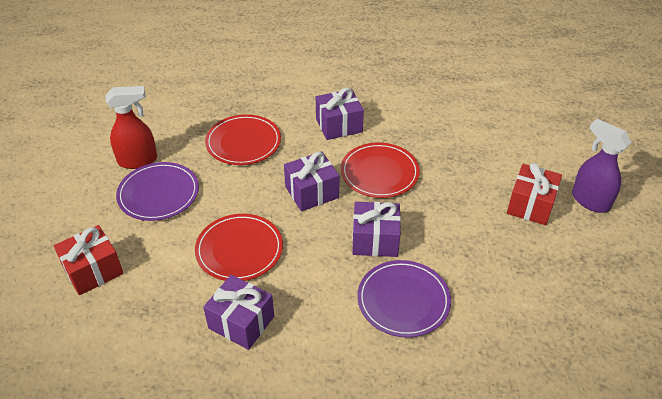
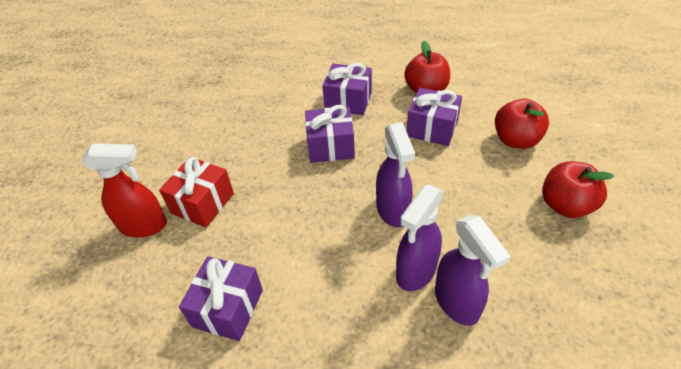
purple plate: 2 -> 0
purple spray bottle: 1 -> 3
red apple: 0 -> 3
red gift: 2 -> 1
red plate: 3 -> 0

